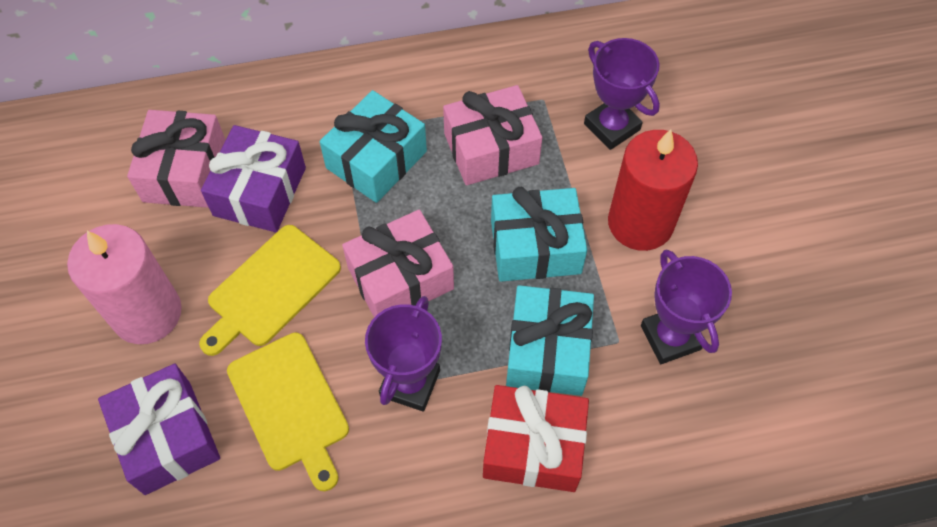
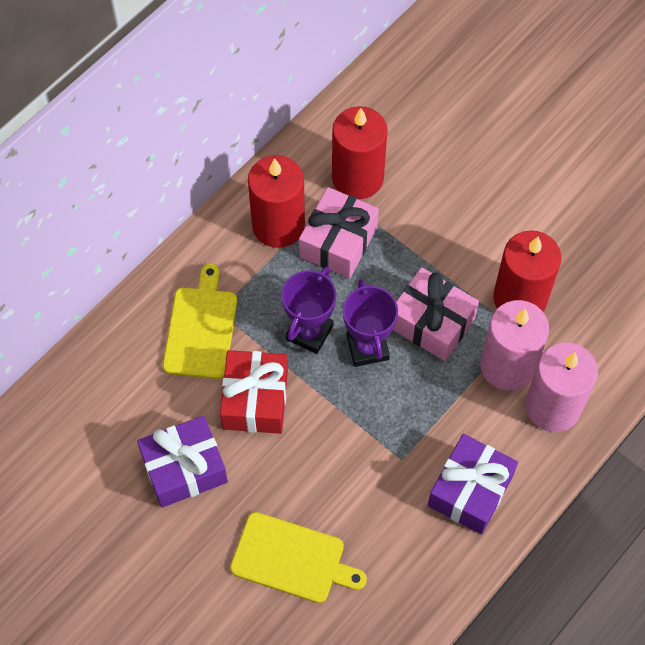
pink candle: 1 -> 2
pink gift: 3 -> 2
purple trophy: 3 -> 2
red candle: 1 -> 3
turquoise gift: 3 -> 0

